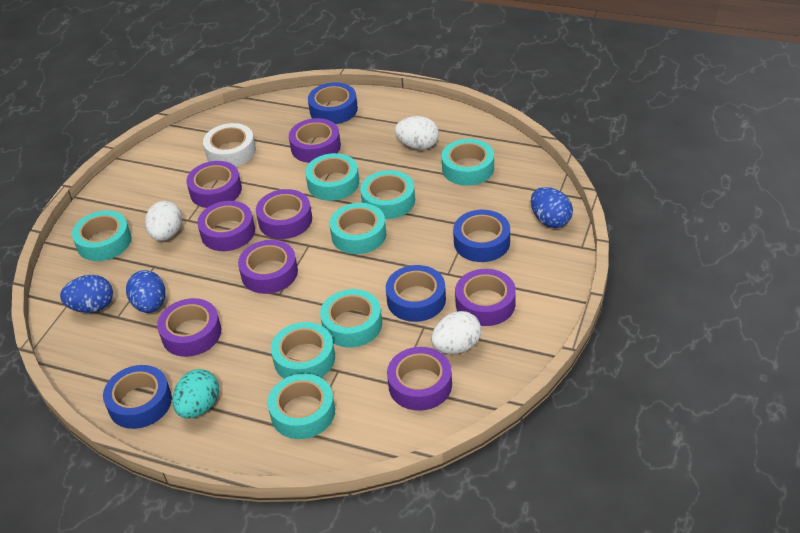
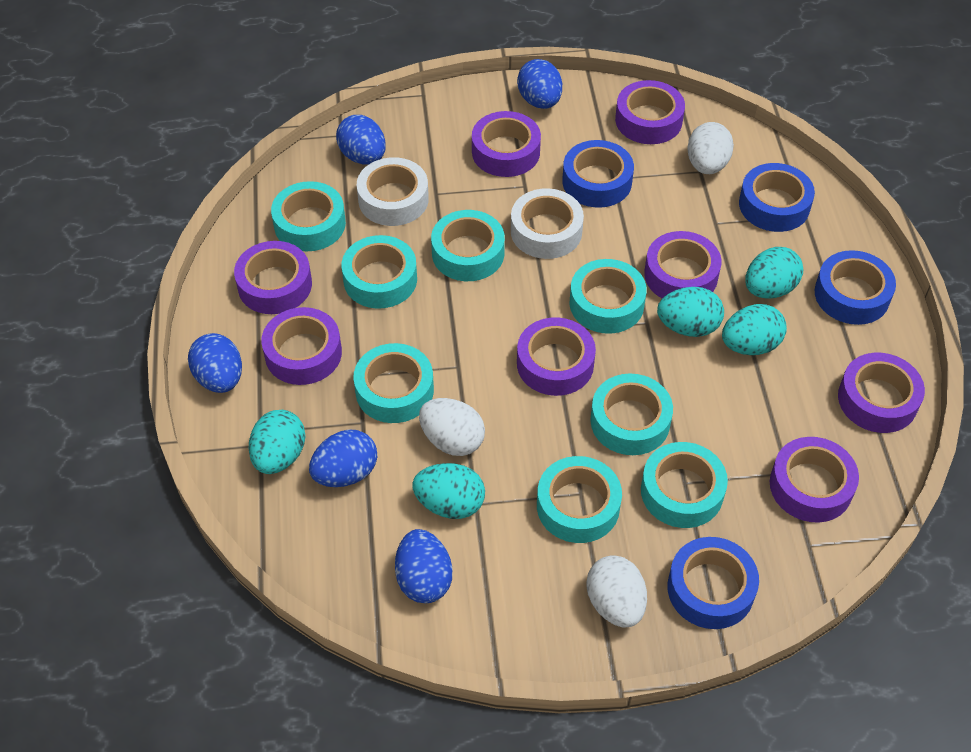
blue egg: 3 -> 5
turquoise egg: 1 -> 5
white tape: 1 -> 2

